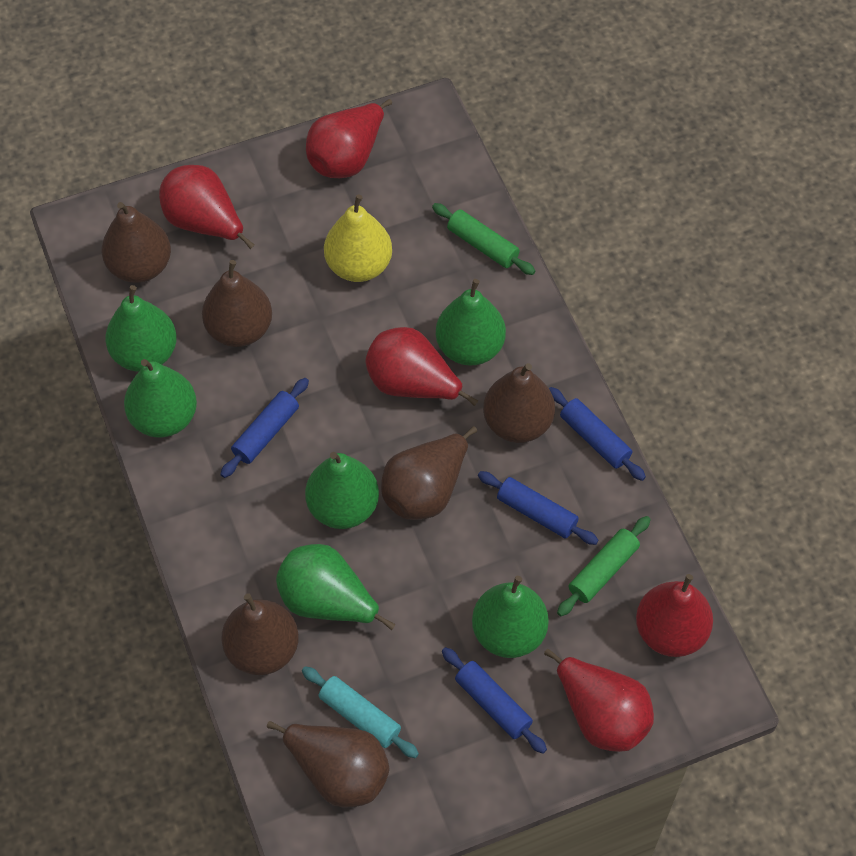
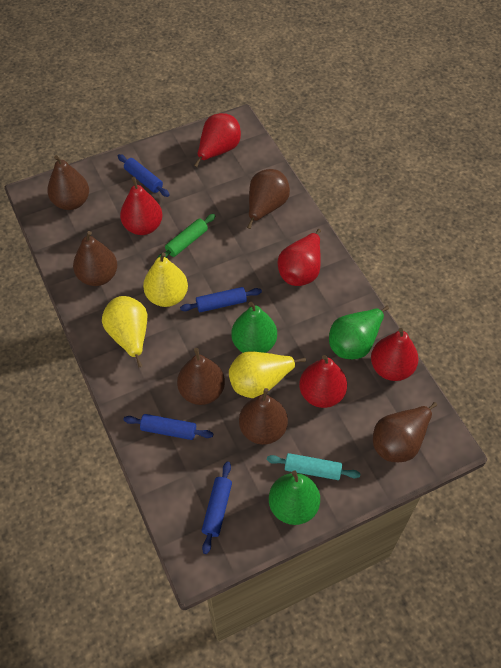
green pear: 6 -> 3
green rolling pin: 2 -> 1
yellow pear: 1 -> 3

